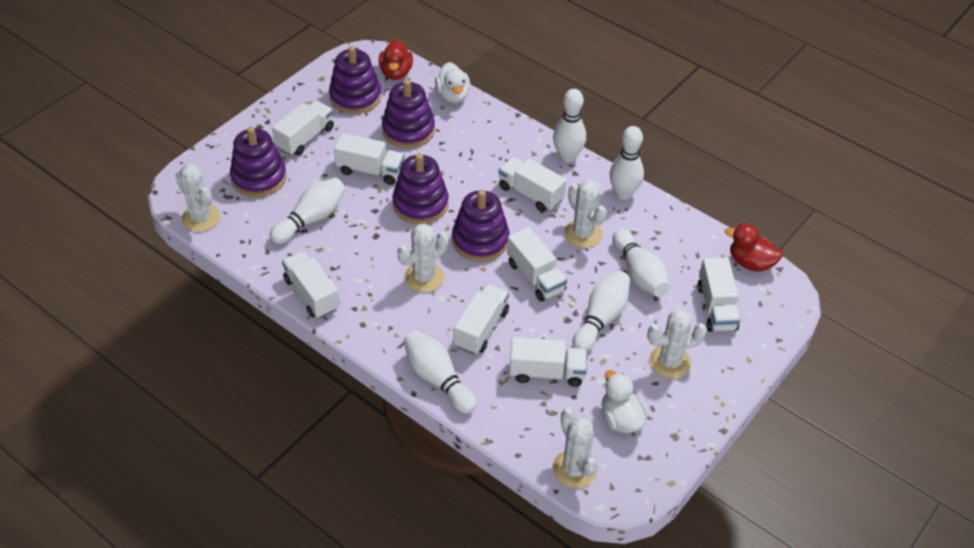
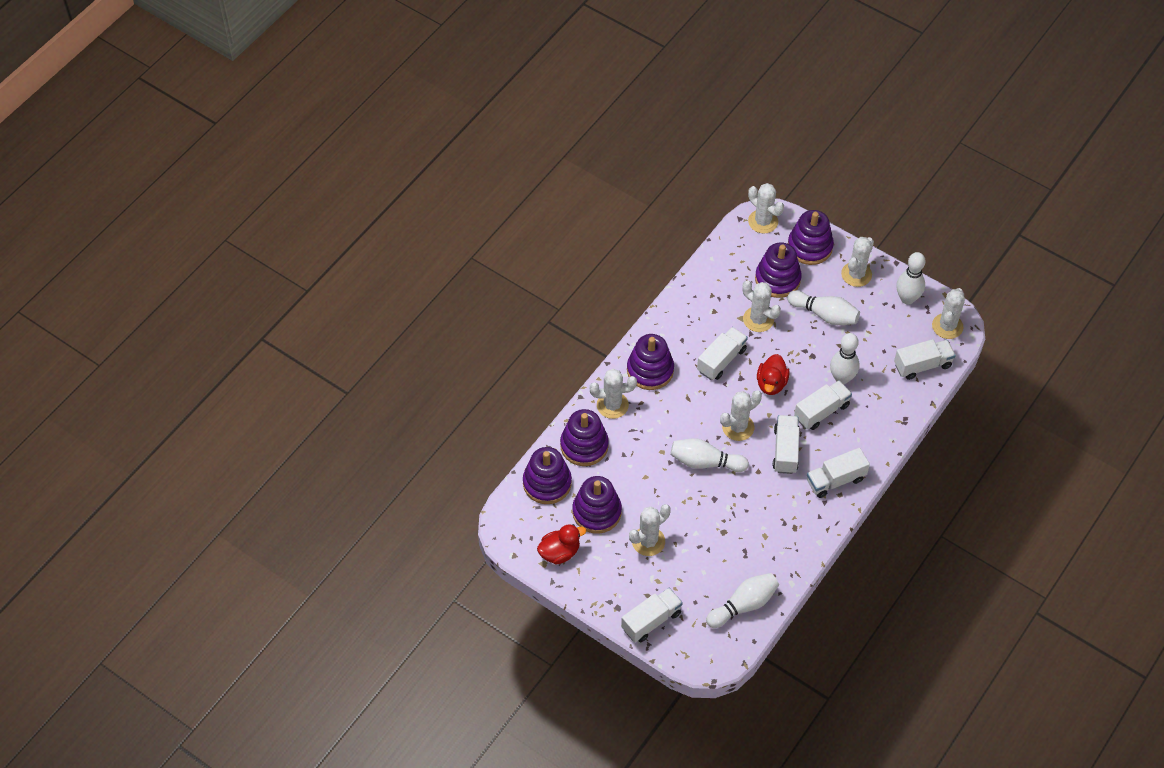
purple stacking toy: 5 -> 6
white bowling pin: 6 -> 5
white cactus: 5 -> 7
white duck: 2 -> 0
white truck: 8 -> 6

